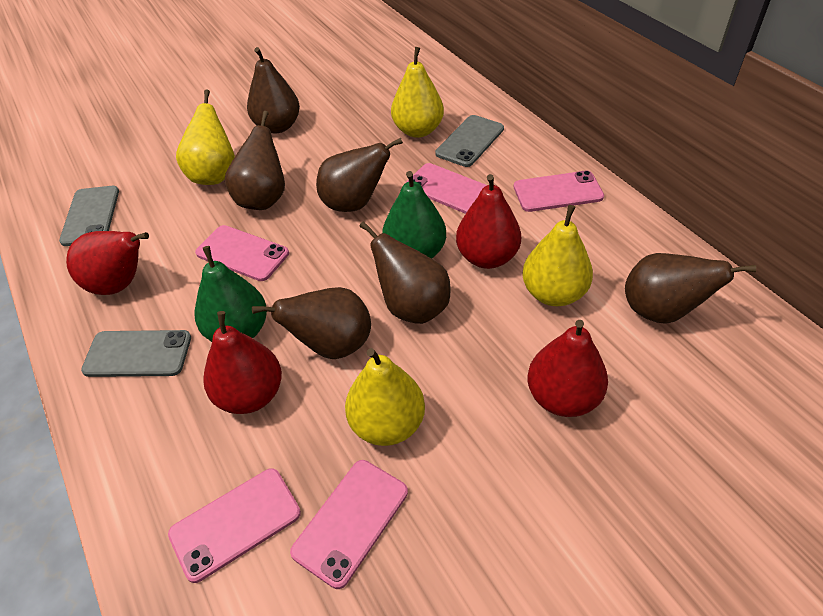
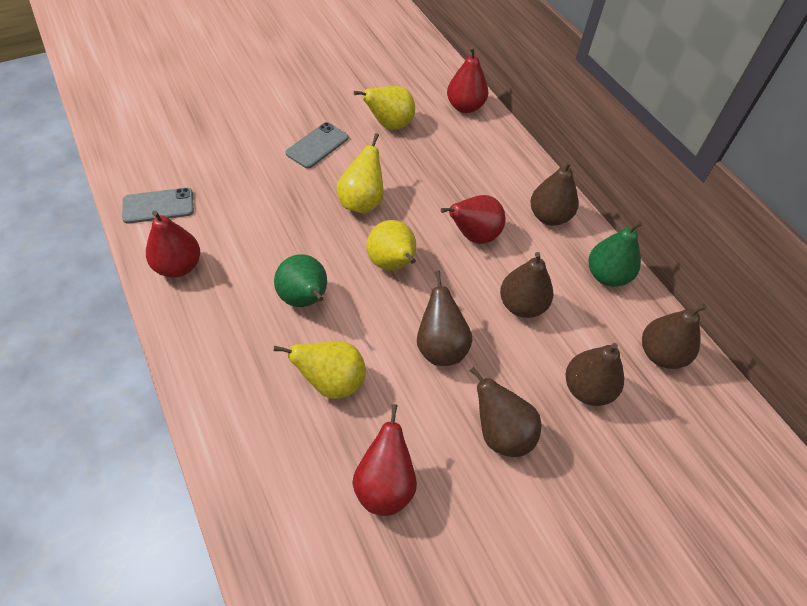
grey phone: 3 -> 2
pink phone: 5 -> 0

